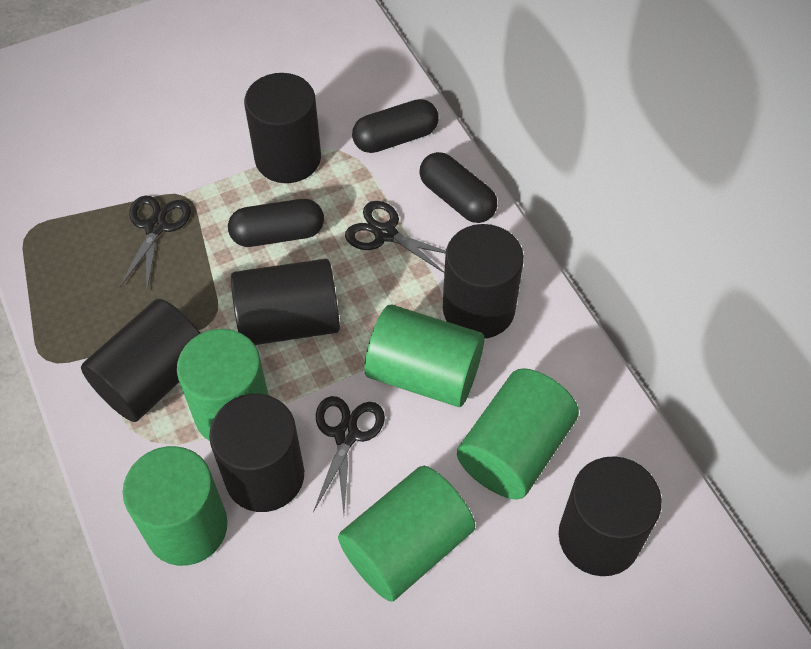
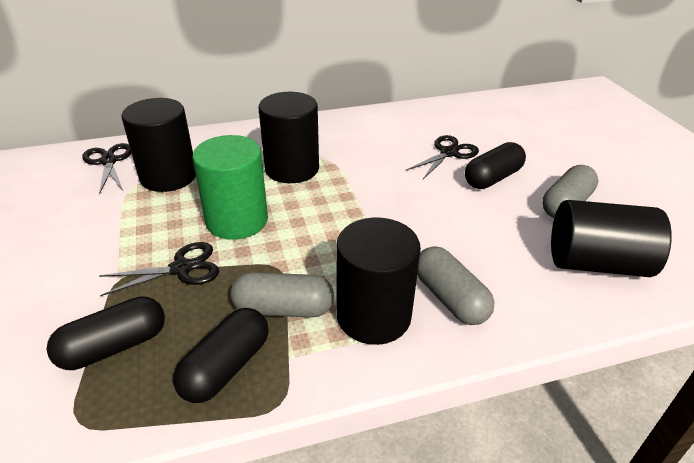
black cylinder: 6 -> 4
green cylinder: 5 -> 1
grey capsule: 0 -> 3

